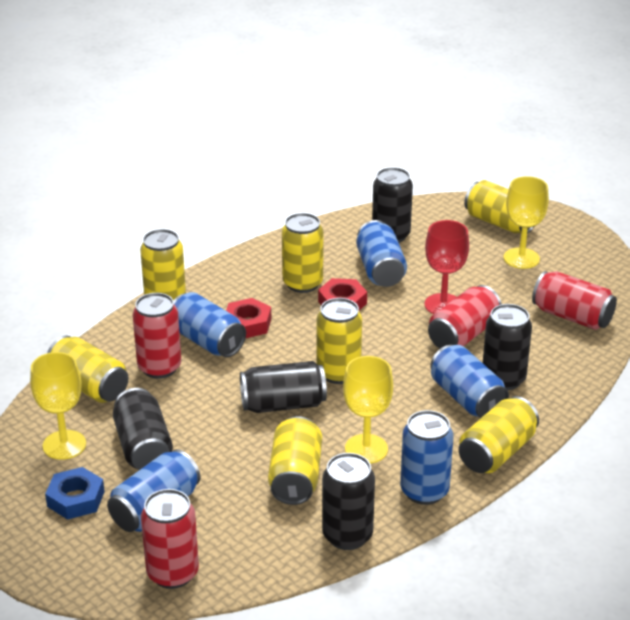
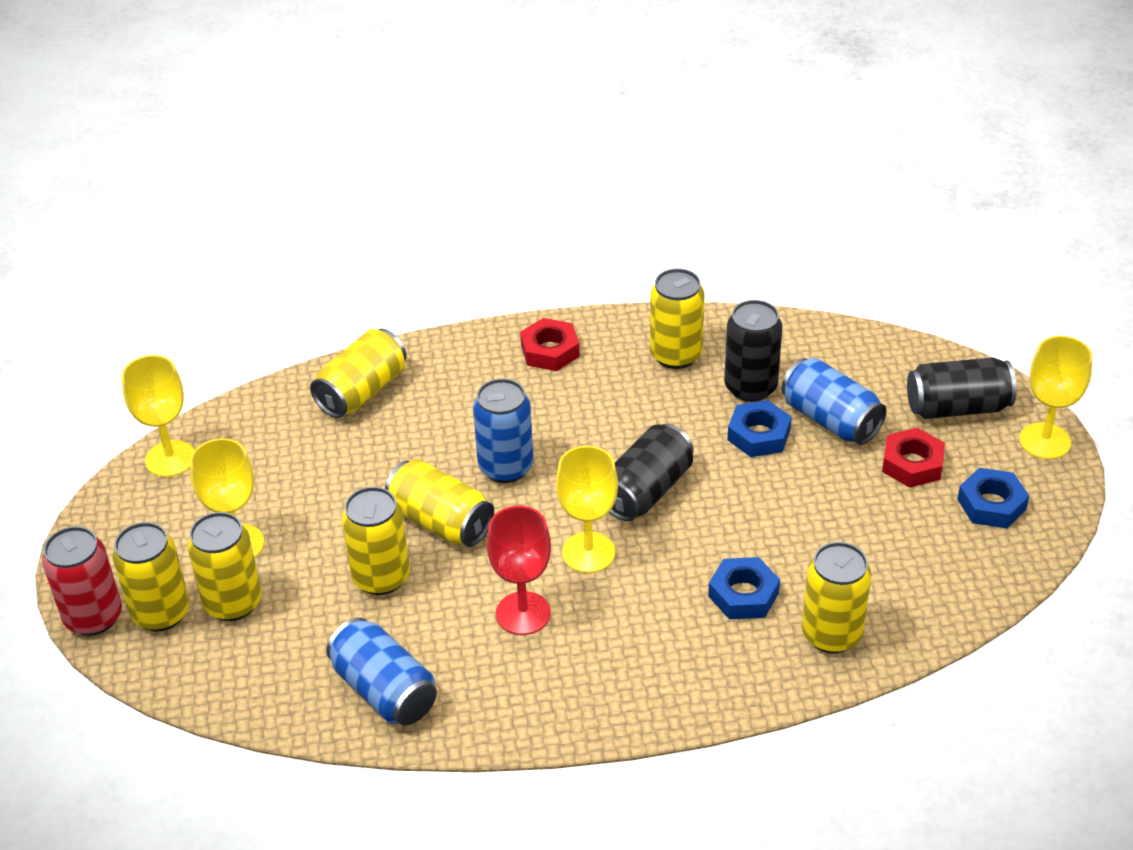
black can: 5 -> 3
blue can: 5 -> 3
blue nut: 1 -> 3
red can: 4 -> 1
yellow goblet: 3 -> 4

